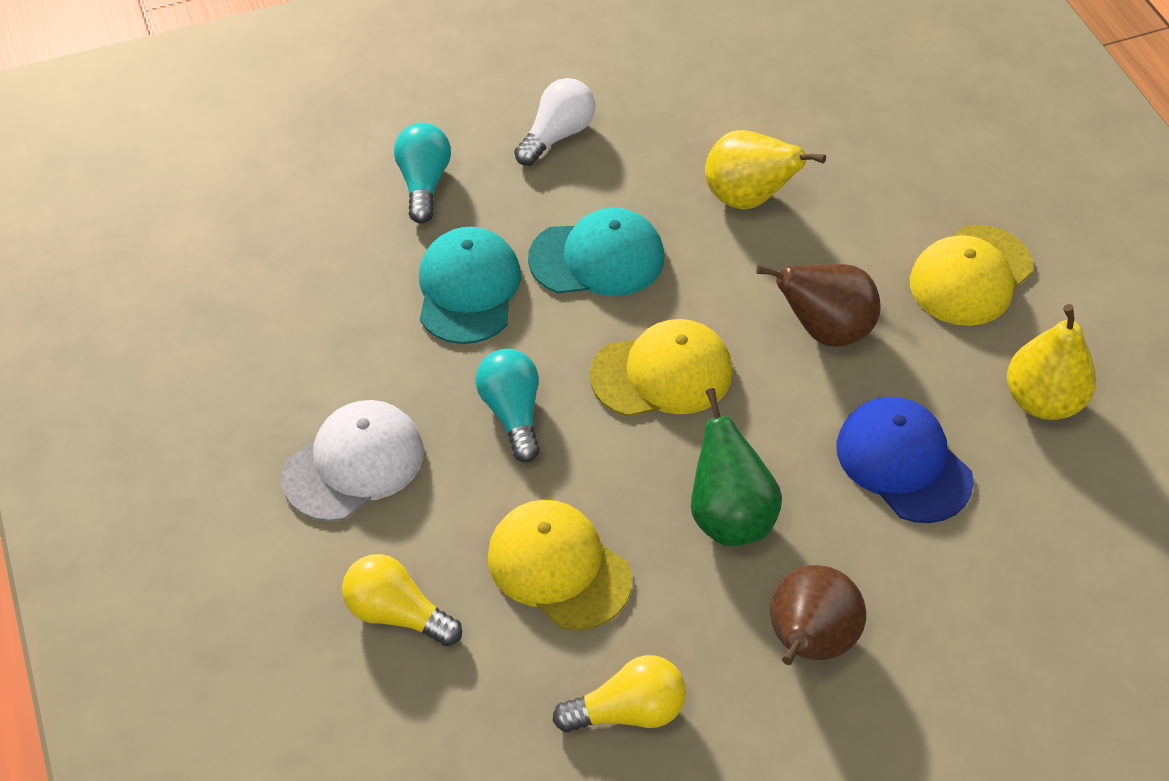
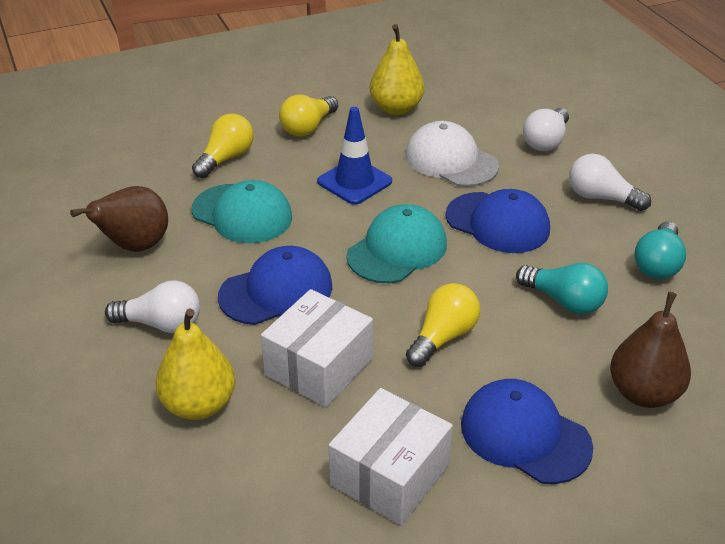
blue cap: 1 -> 3
blue traffic cone: 0 -> 1
green pear: 1 -> 0
white box: 0 -> 2
white light bulb: 1 -> 3
yellow cap: 3 -> 0
yellow light bulb: 2 -> 3

